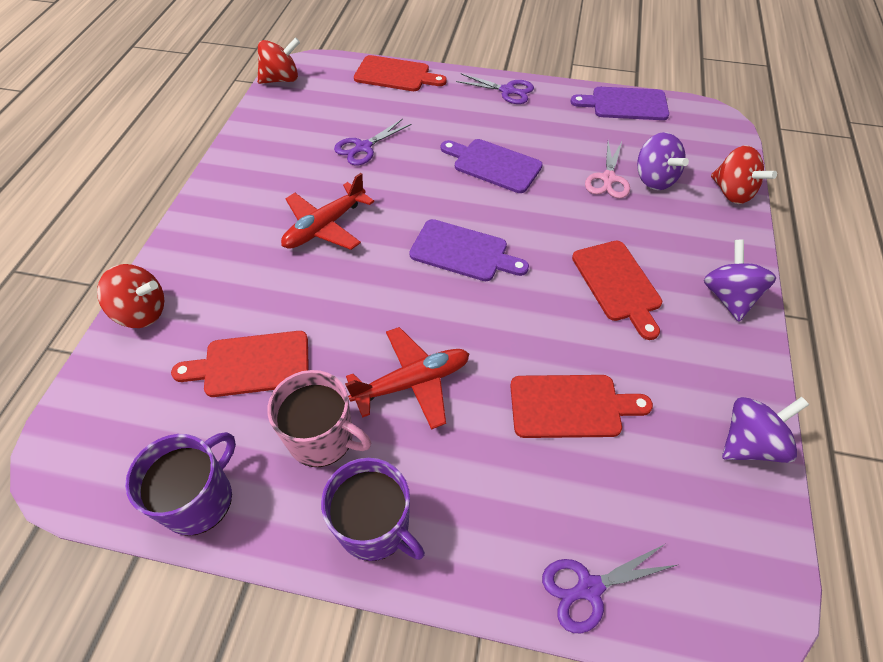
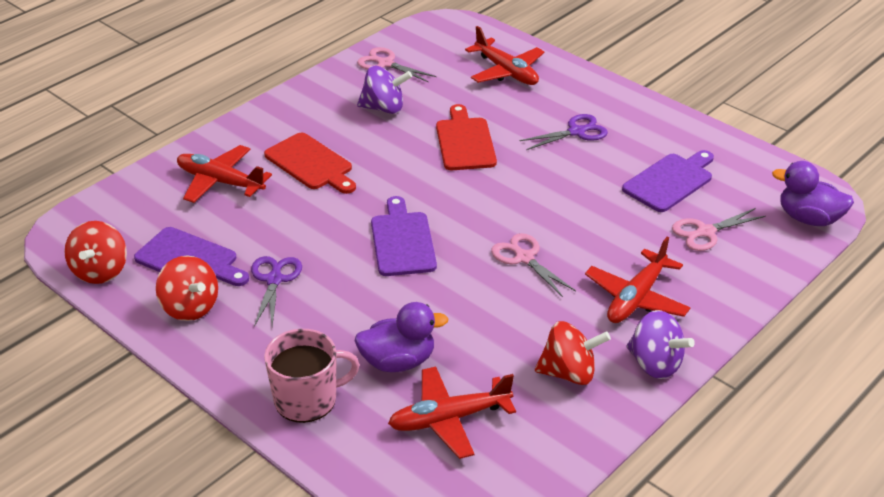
pink scissors: 1 -> 3
purple duck: 0 -> 2
purple mug: 2 -> 0
purple scissors: 3 -> 2
purple spinning top: 3 -> 2
red cutting board: 4 -> 2
red plane: 2 -> 4

